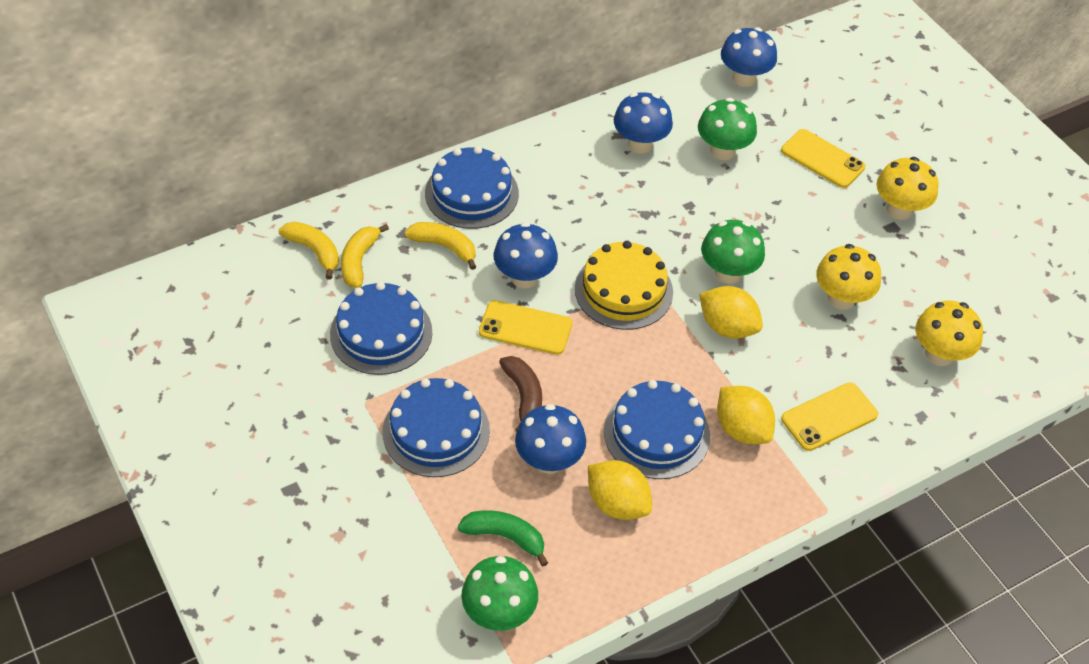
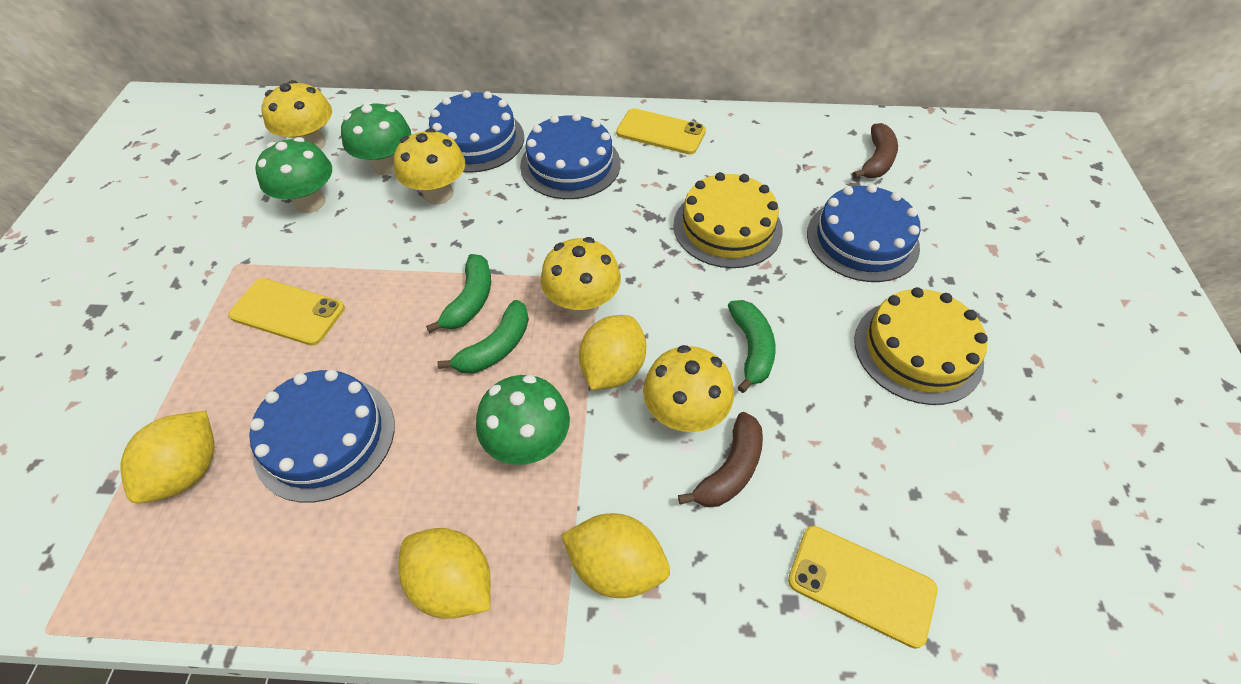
blue mushroom: 4 -> 0
brown banana: 1 -> 2
green banana: 1 -> 3
yellow banana: 3 -> 0
yellow cake: 1 -> 2
yellow lemon: 3 -> 4
yellow mushroom: 3 -> 4

